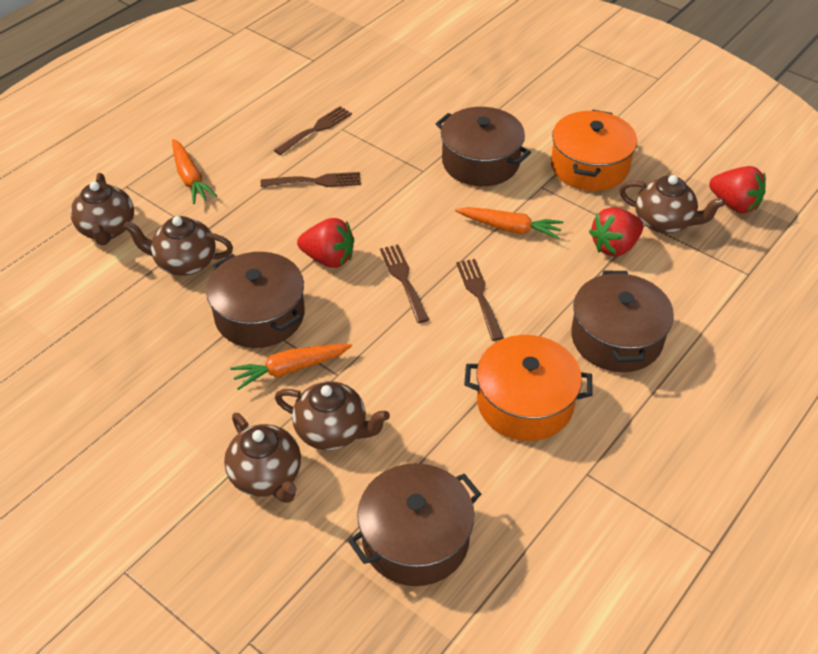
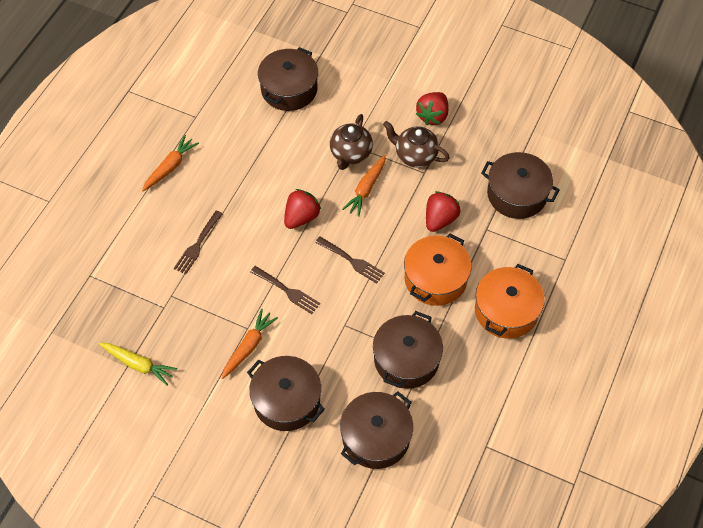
brown fork: 4 -> 3
brown pot: 4 -> 5
brown teapot: 5 -> 2
yellow carrot: 0 -> 1

